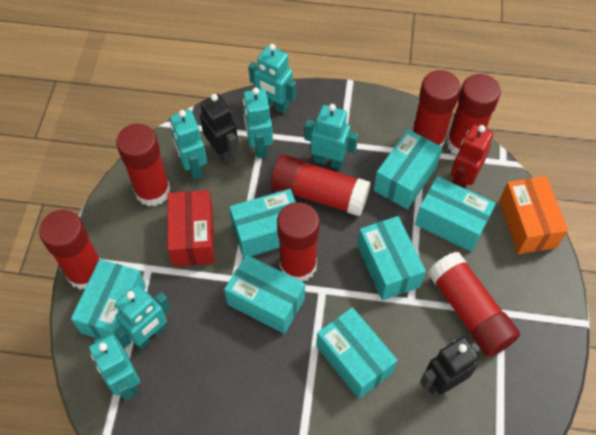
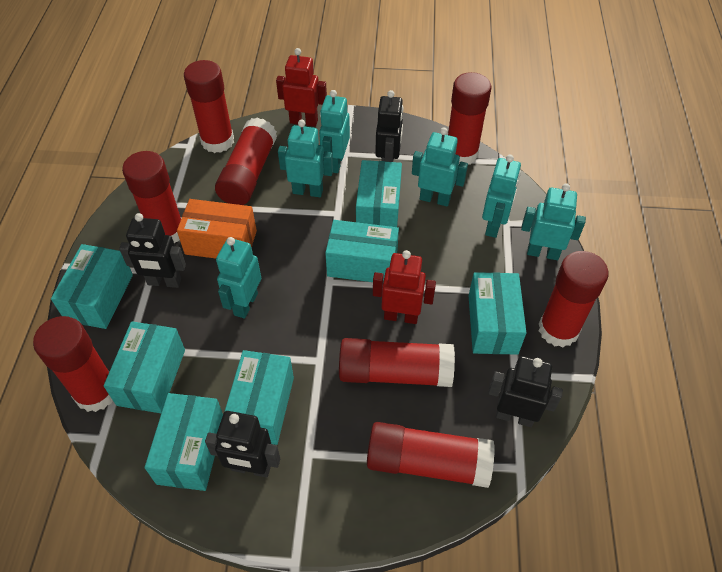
black robot: 2 -> 4
red box: 1 -> 0
red glue stick: 7 -> 8
red robot: 1 -> 2

